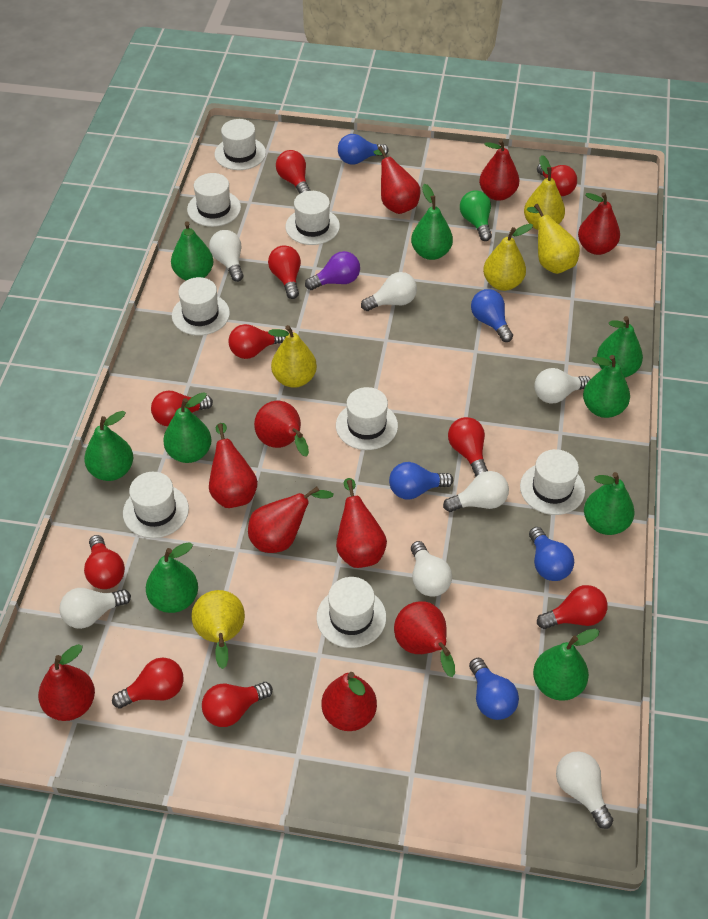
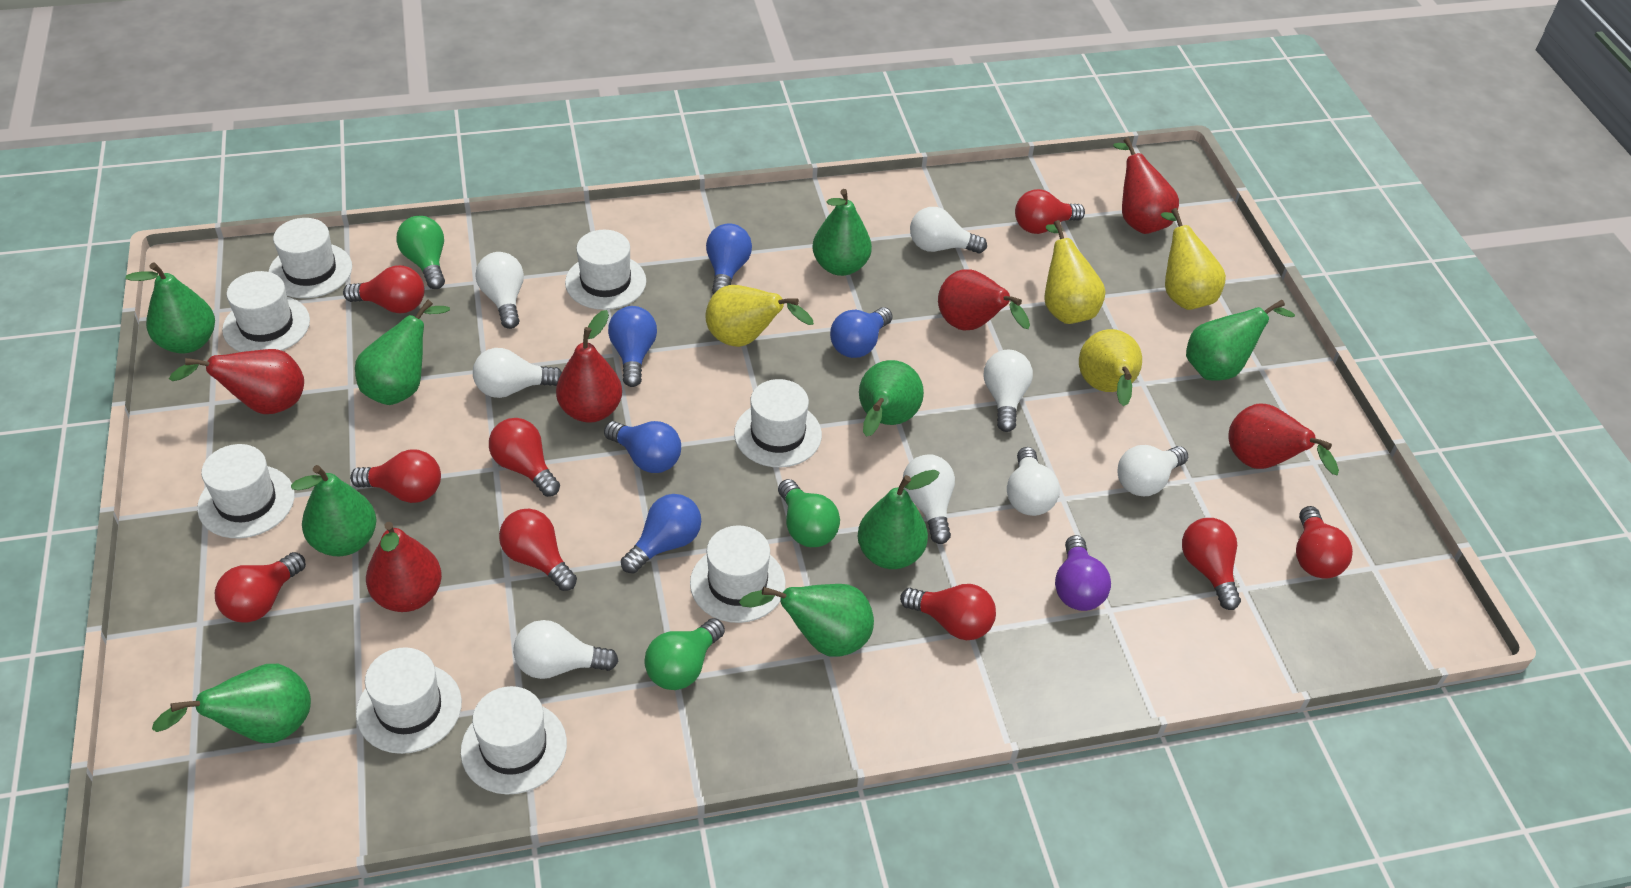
green light bulb: 1 -> 3
red light bulb: 10 -> 9
red pear: 10 -> 6
white light bulb: 7 -> 8
yellow pear: 5 -> 4

